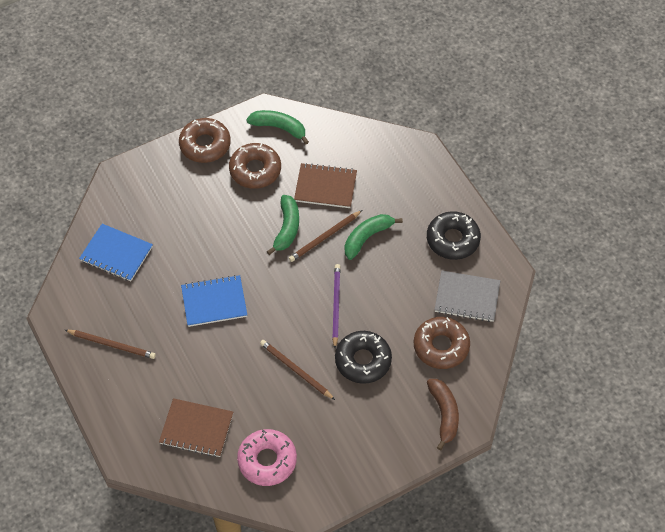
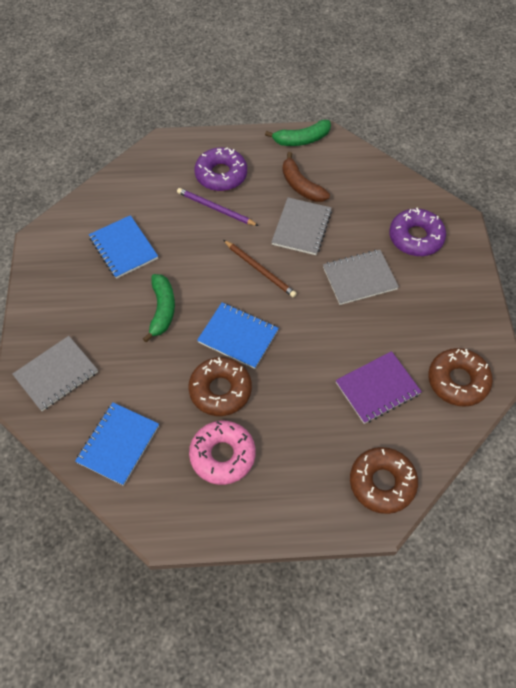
black donut: 2 -> 0
blue notebook: 2 -> 3
brown notebook: 2 -> 0
brown pencil: 3 -> 1
green banana: 3 -> 2
grey notebook: 1 -> 3
purple donut: 0 -> 2
purple notebook: 0 -> 1

